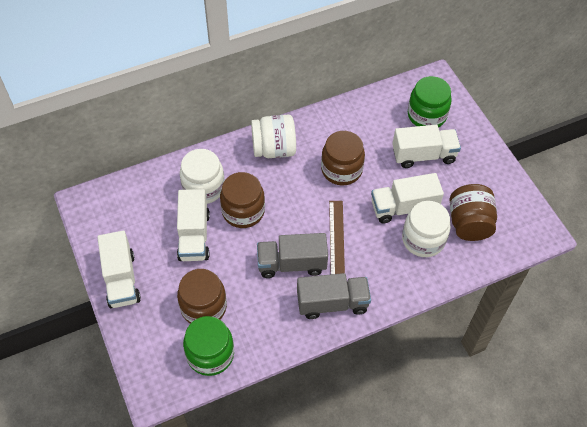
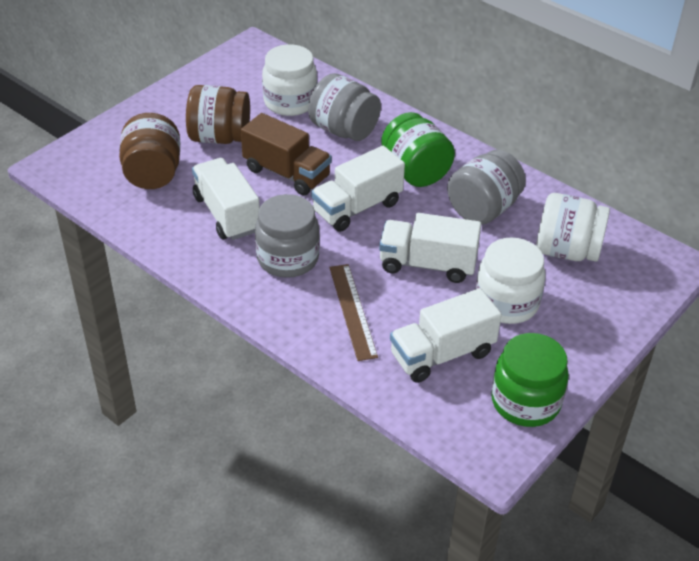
brown jar: 4 -> 2
brown truck: 0 -> 1
grey jar: 0 -> 3
grey truck: 2 -> 0

